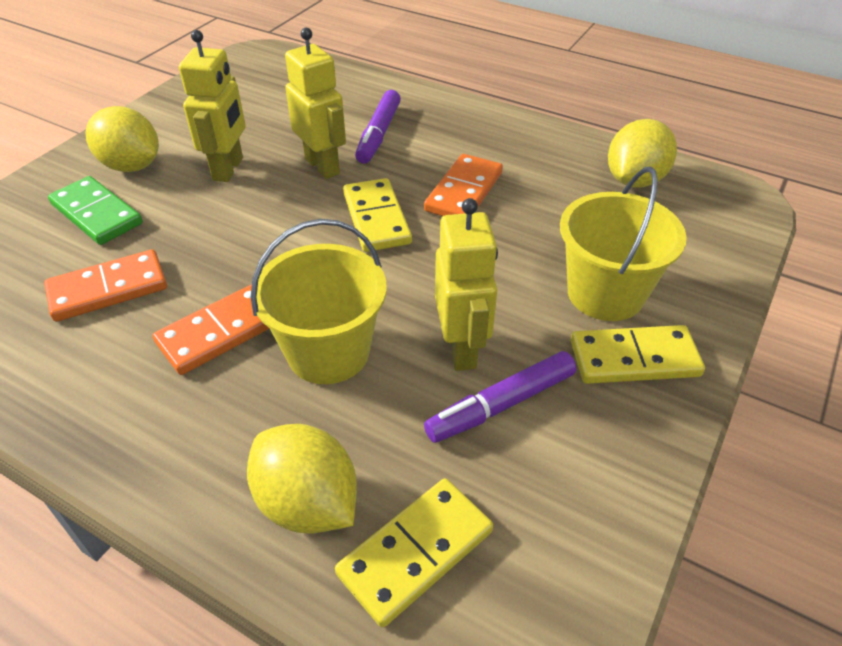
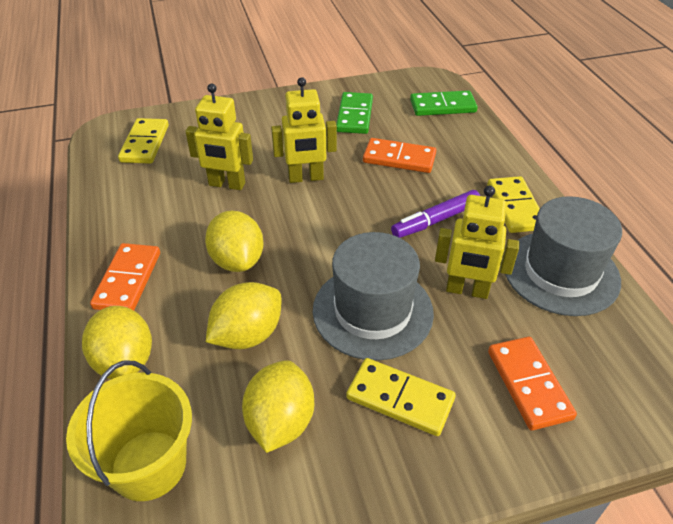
green domino: 1 -> 2
grey hat: 0 -> 2
purple marker: 2 -> 1
yellow bucket: 2 -> 1
yellow lemon: 3 -> 4

